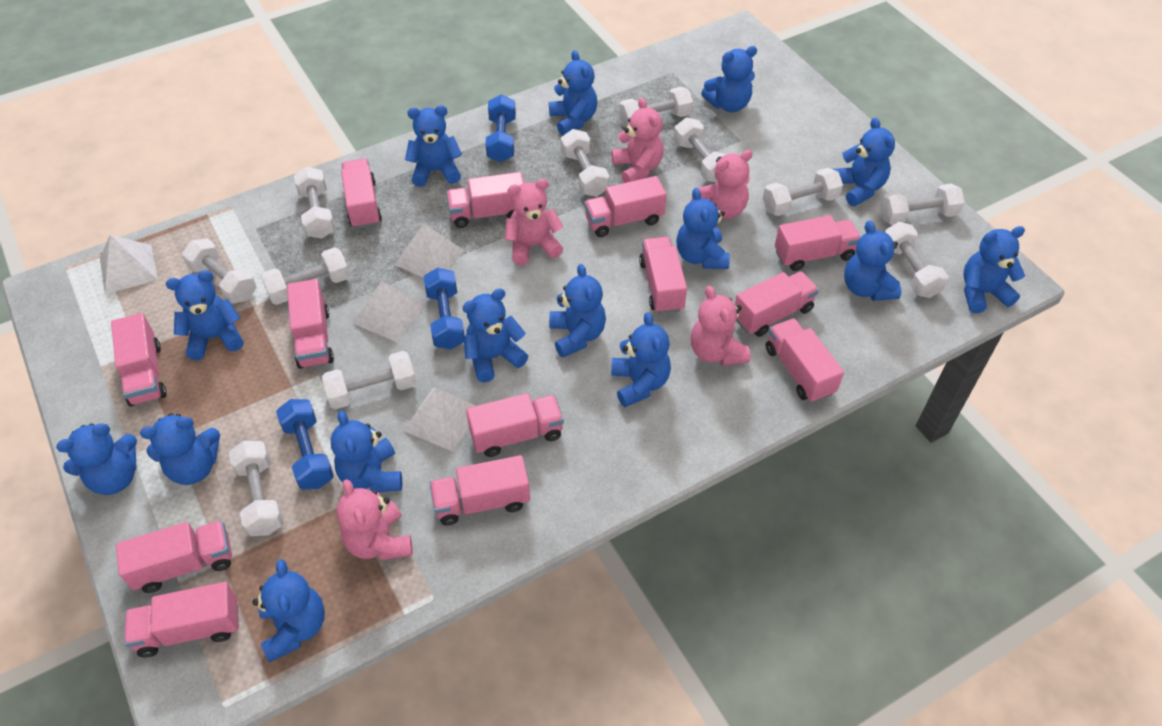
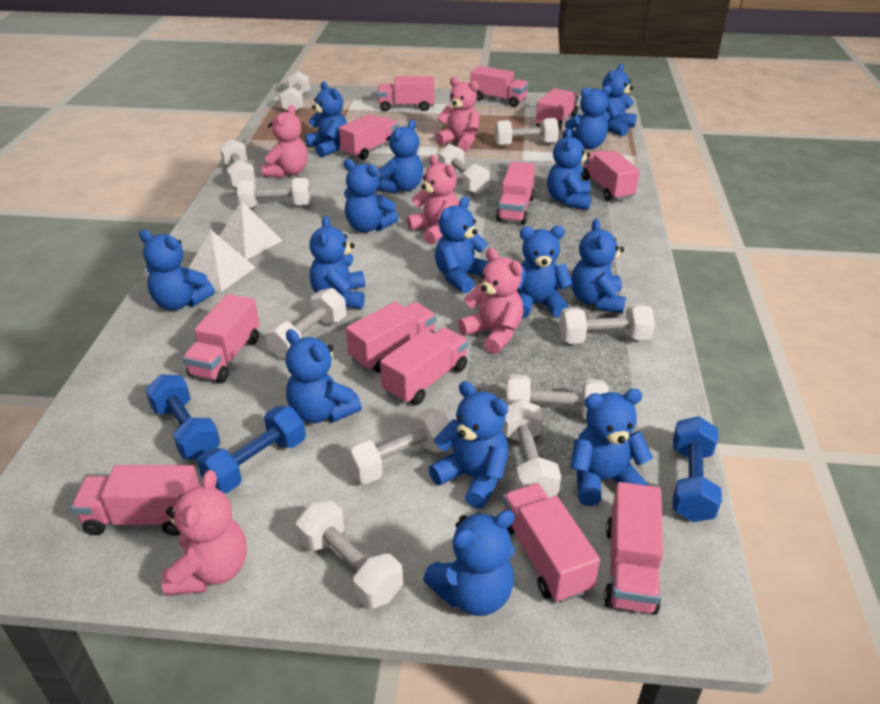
pink truck: 13 -> 12
white pyramid: 4 -> 2

